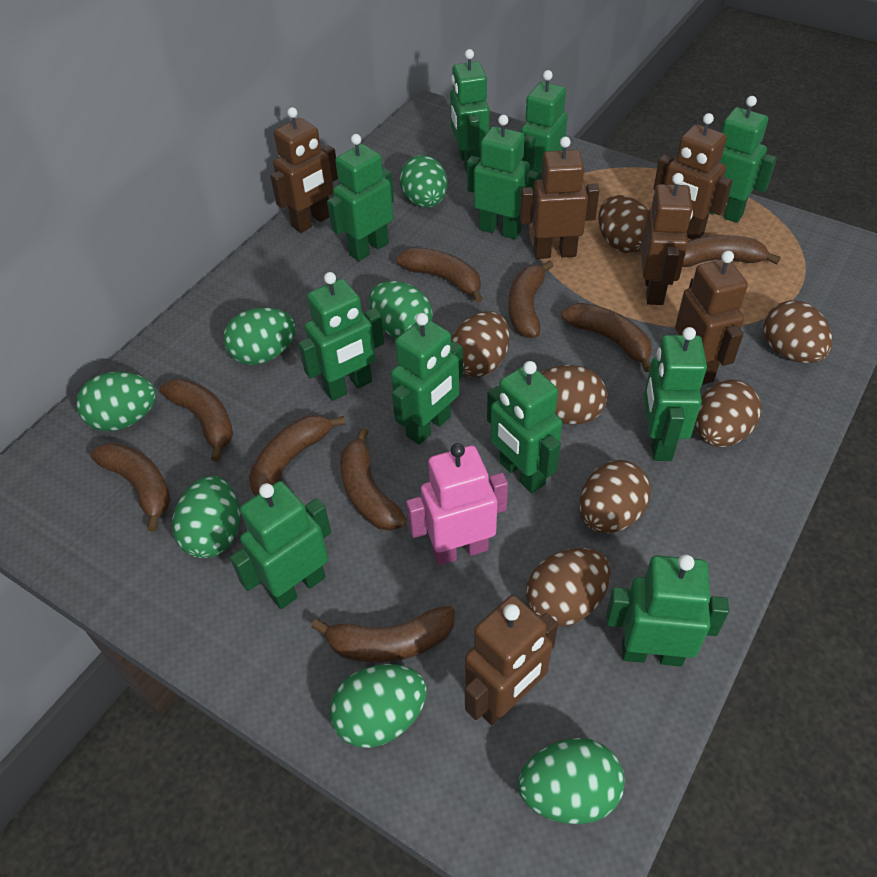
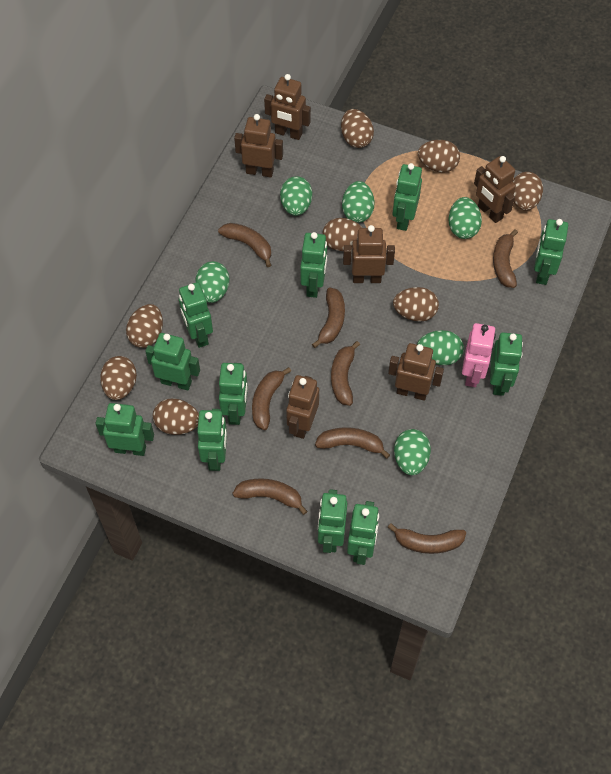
brown banana: 9 -> 8
brown egg: 7 -> 8
green egg: 7 -> 6

